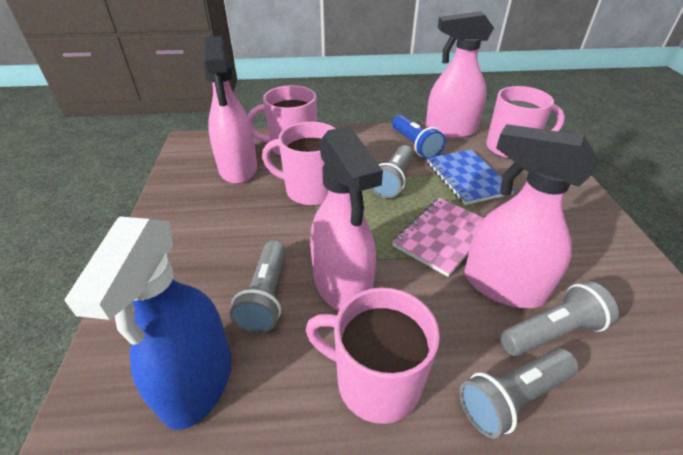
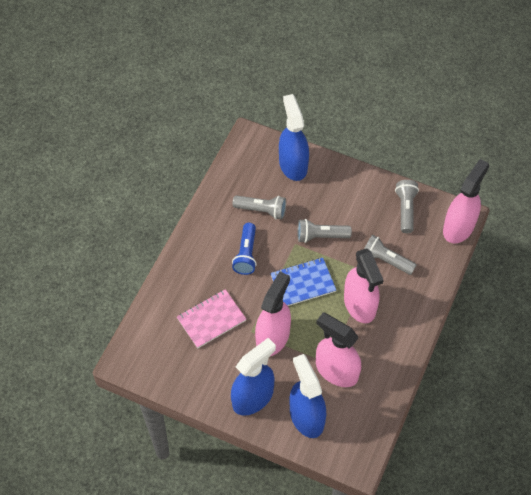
blue spray bottle: 1 -> 3
pink mug: 4 -> 0

